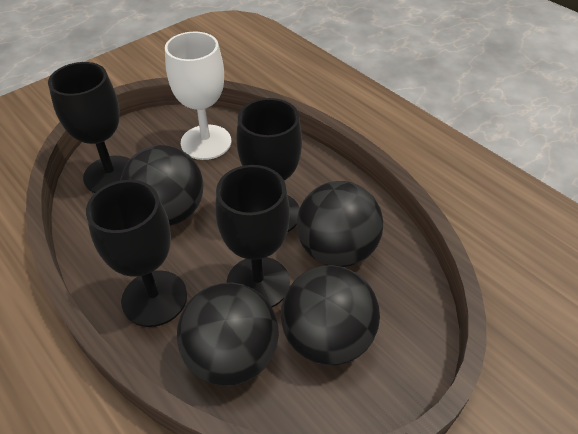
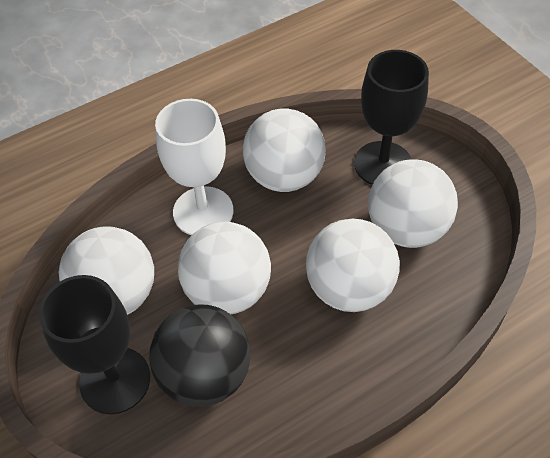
black ball: 4 -> 1
black goblet: 4 -> 2
white ball: 0 -> 5

